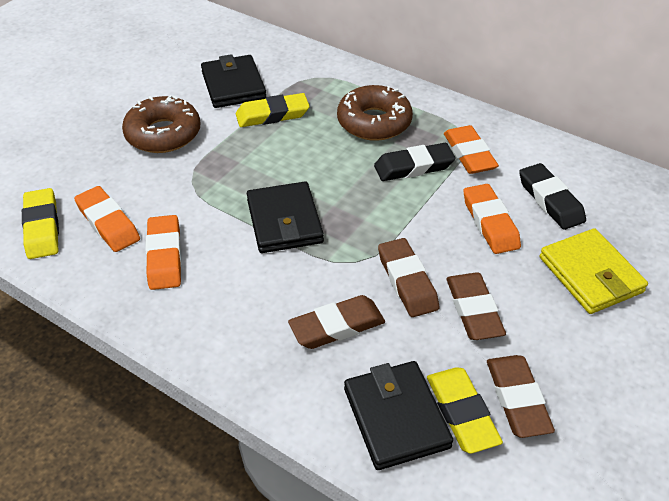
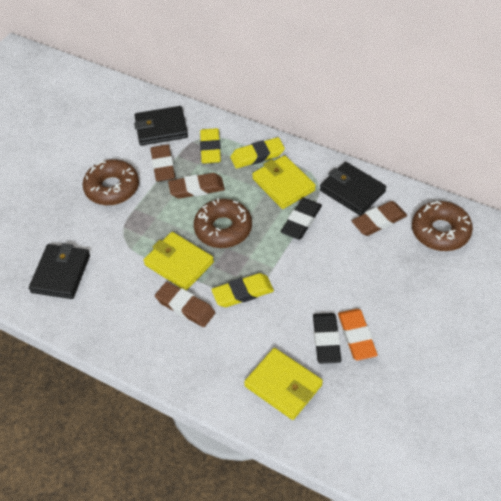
brown donut: 2 -> 3
orange eraser: 4 -> 1
yellow wallet: 1 -> 3

